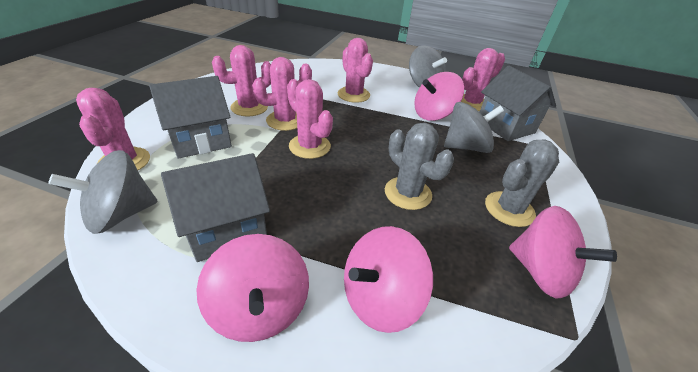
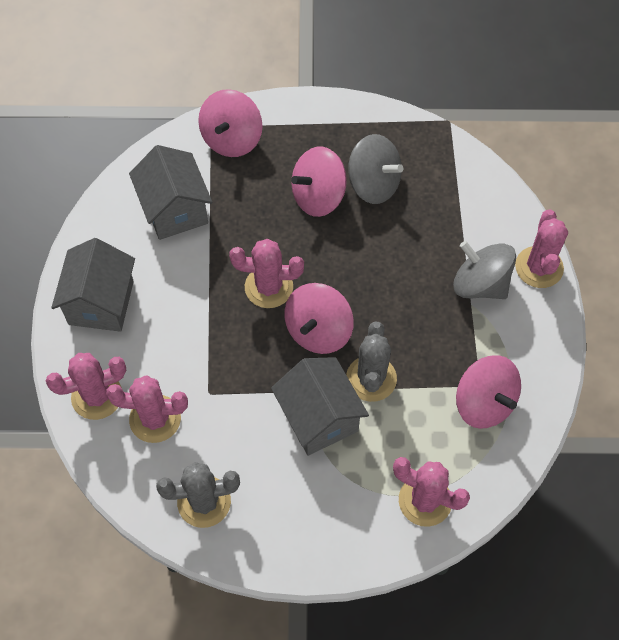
grey spinning top: 3 -> 2
pink cactus: 6 -> 5

